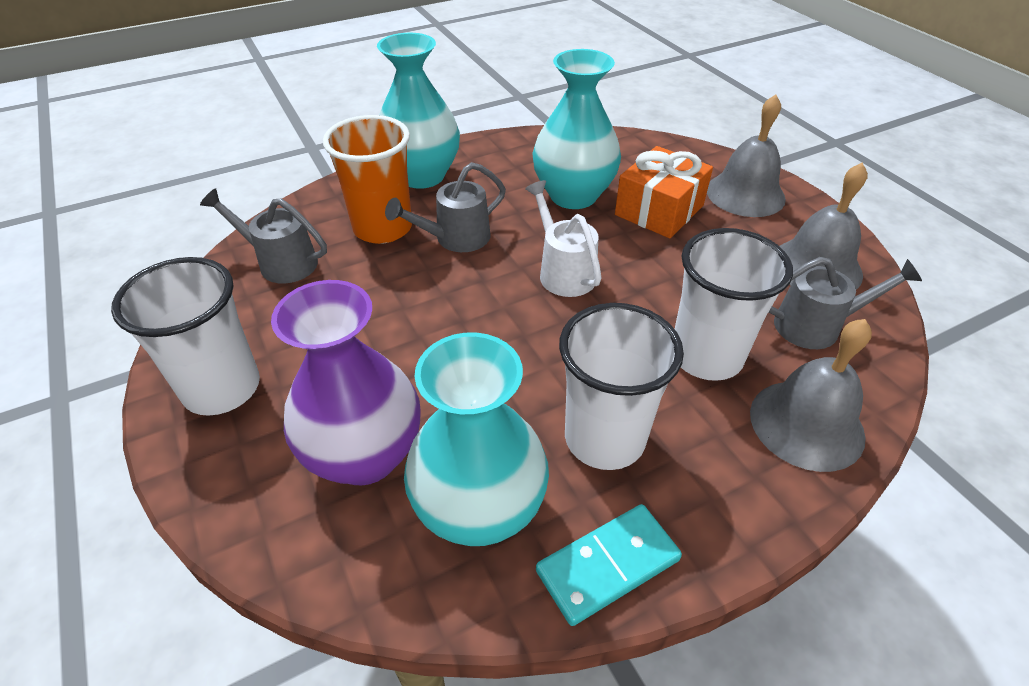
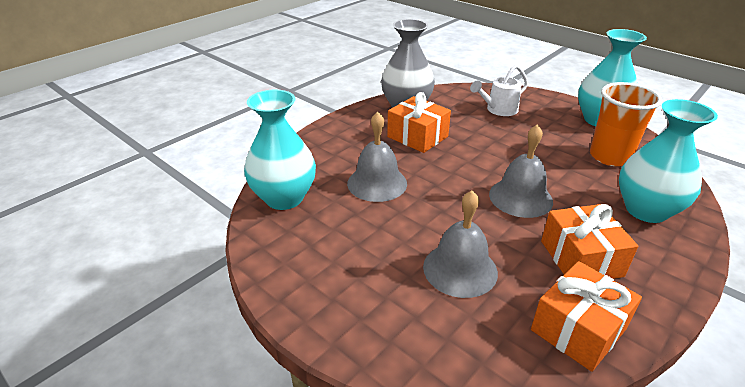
grey vase: 0 -> 1
grey watering can: 3 -> 0
orange gift: 1 -> 3
purple vase: 1 -> 0
turquoise domino: 1 -> 0
white cup: 3 -> 0

